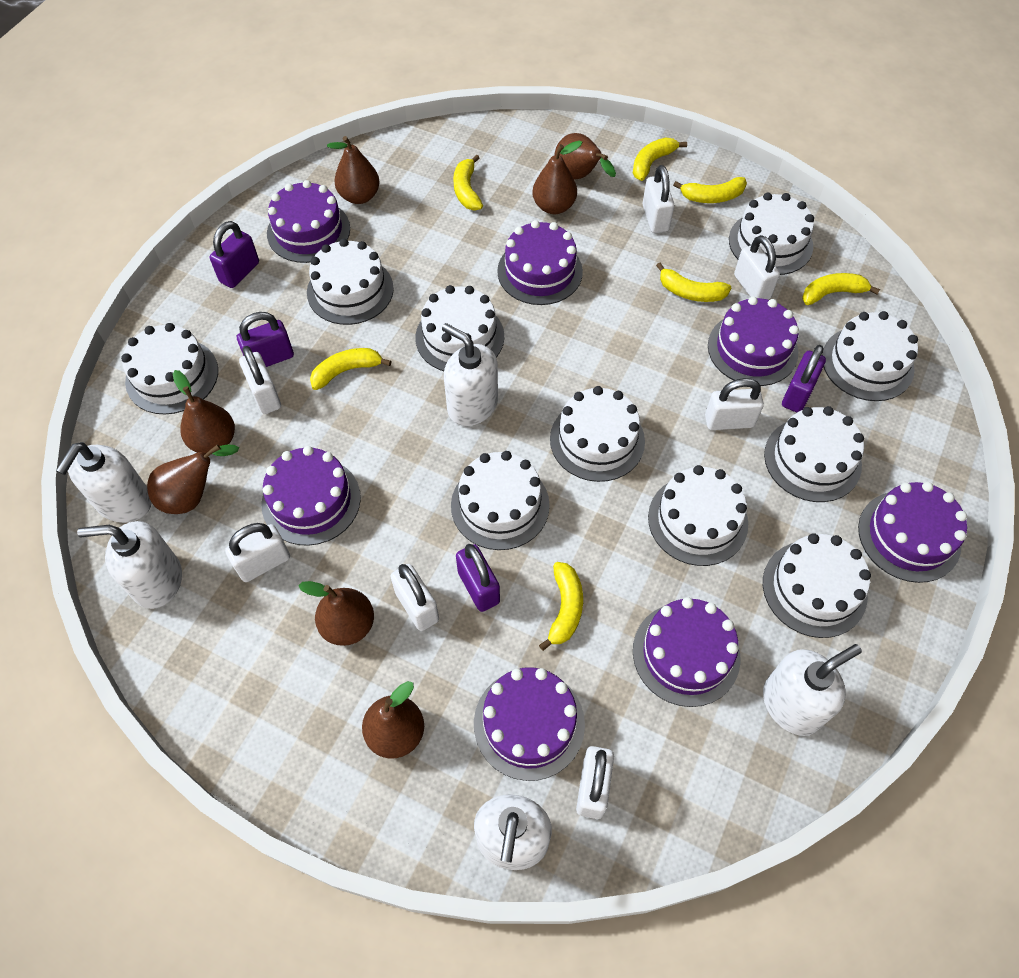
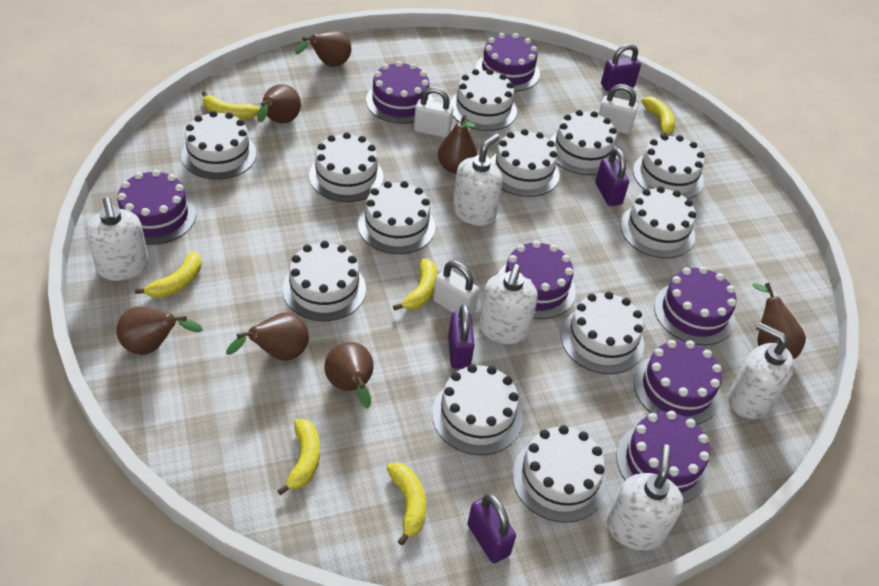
white cake: 10 -> 12
white padlock: 7 -> 3
yellow banana: 7 -> 6

